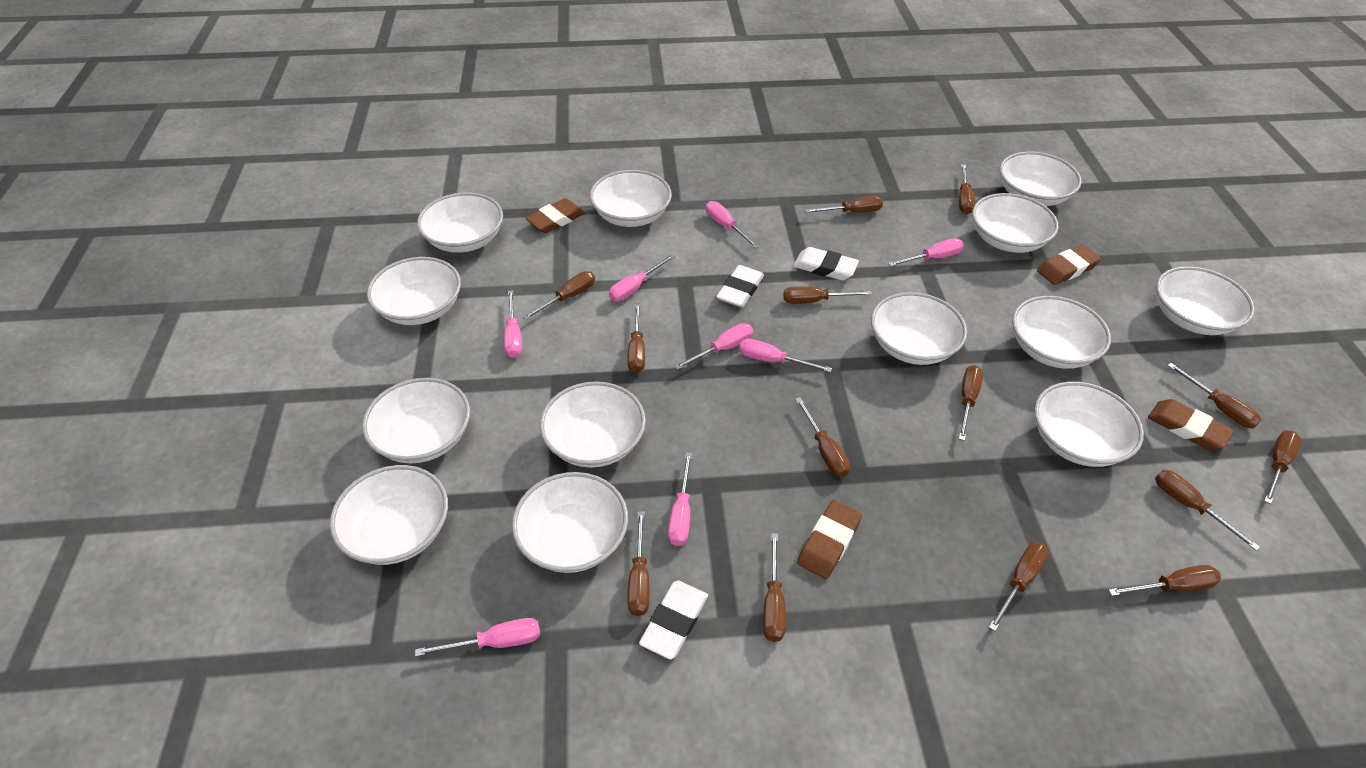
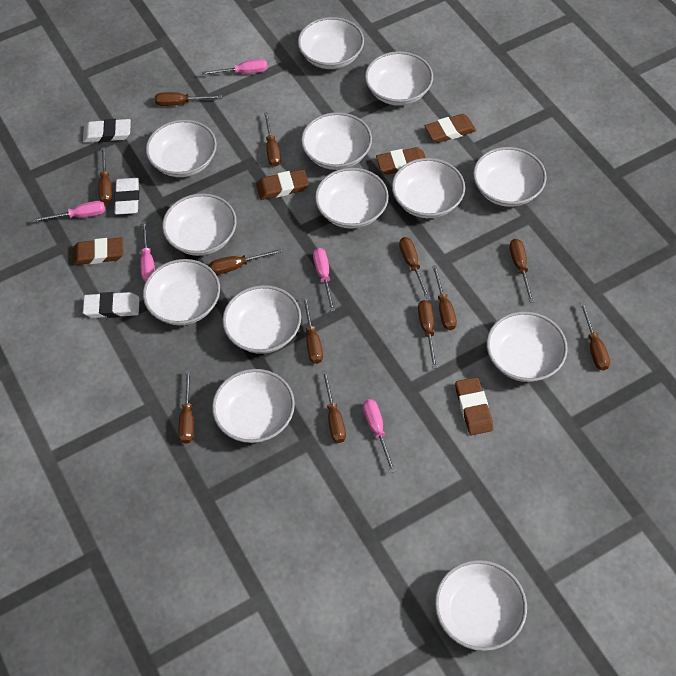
brown eraser: 4 -> 5
brown screwdriver: 14 -> 12
pink screwdriver: 8 -> 5

